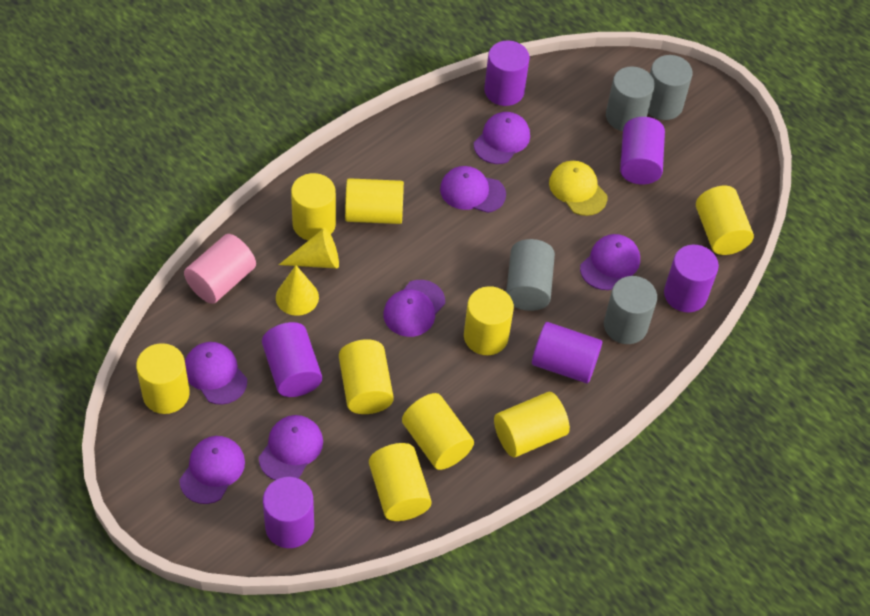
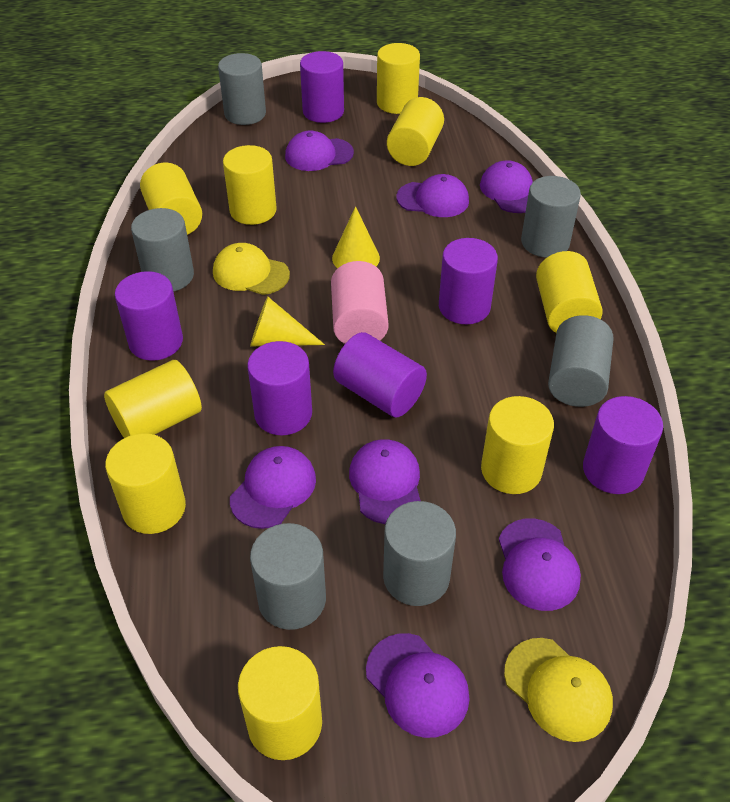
grey cylinder: 4 -> 6
yellow cap: 1 -> 2

